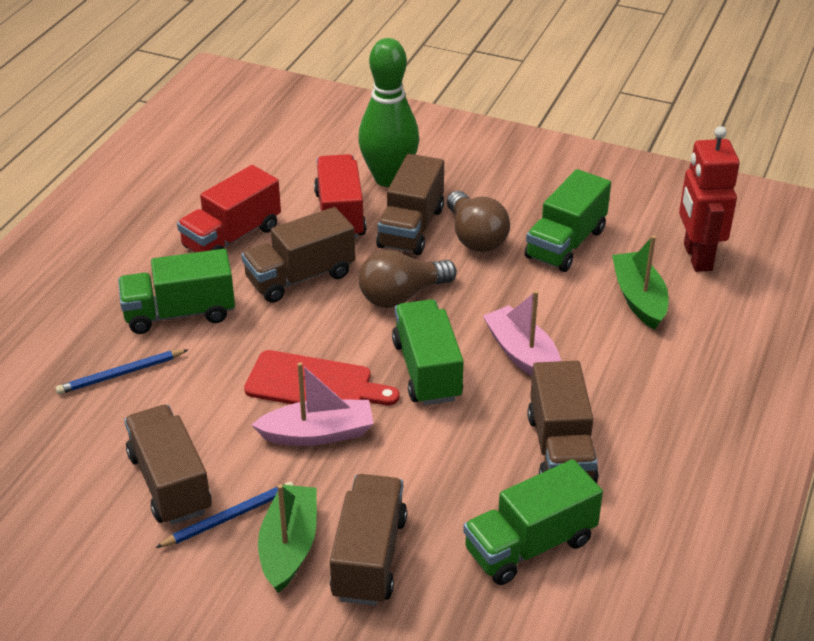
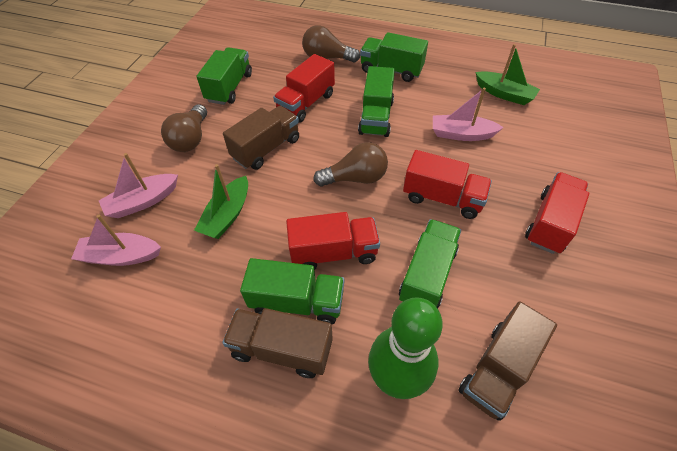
blue pencil: 2 -> 0
brown light bulb: 2 -> 3
brown truck: 5 -> 3
green truck: 4 -> 5
pink boat: 2 -> 3
red cutting board: 1 -> 0
red robot: 1 -> 0
red truck: 2 -> 4

